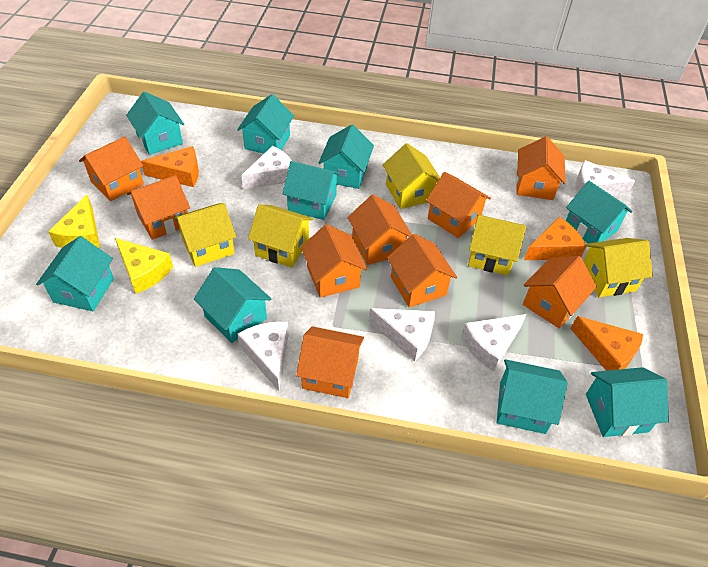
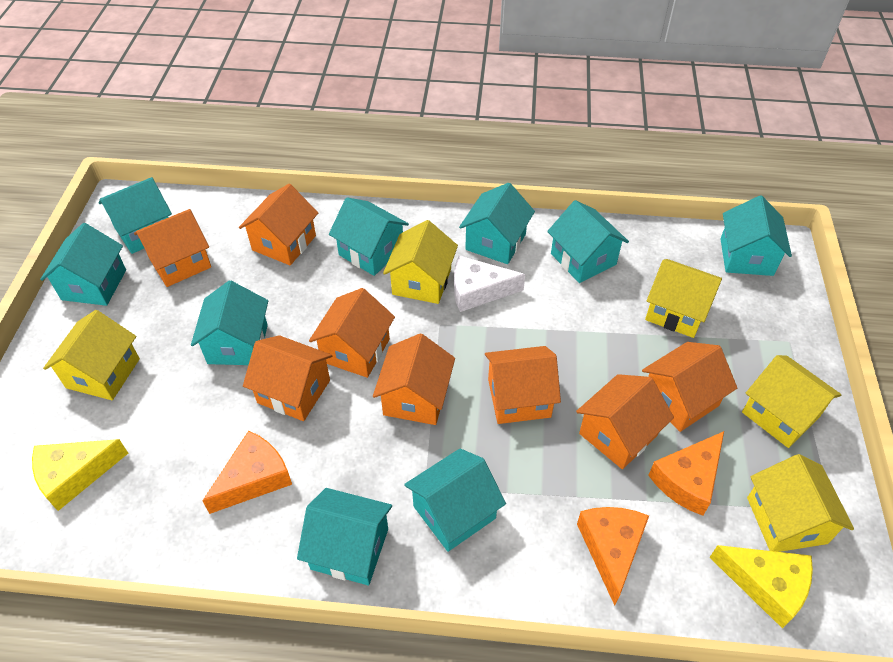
orange house: 9 -> 8
white cheese: 5 -> 1

